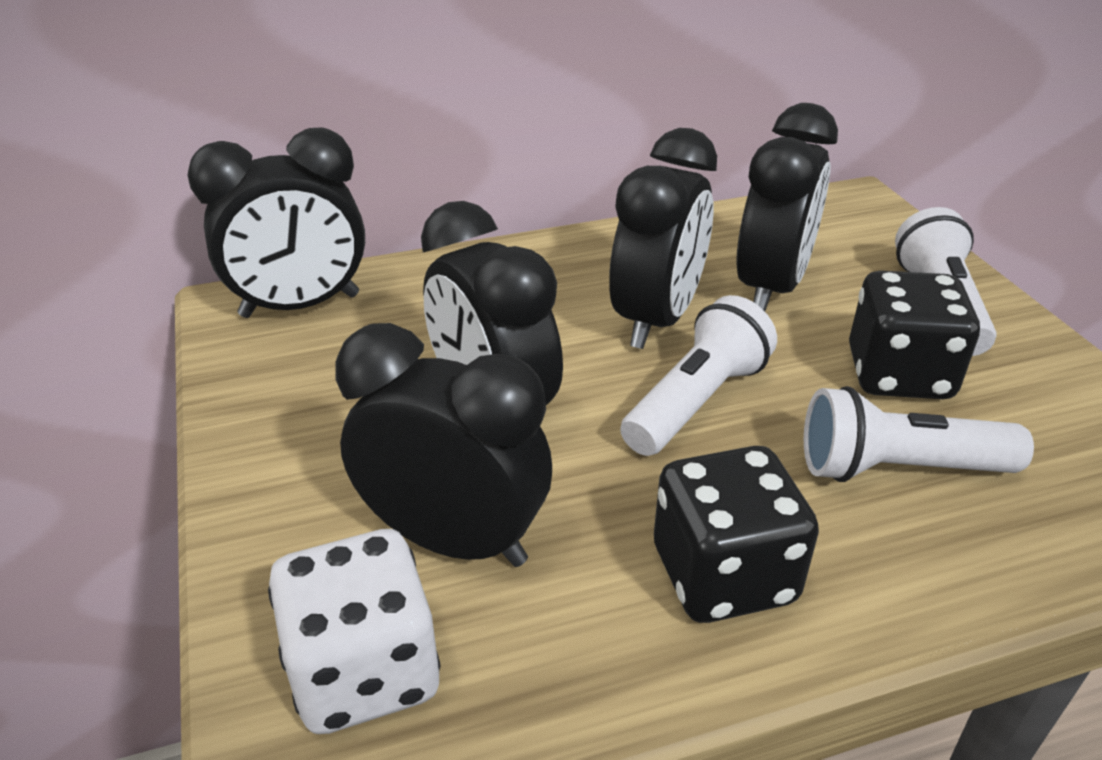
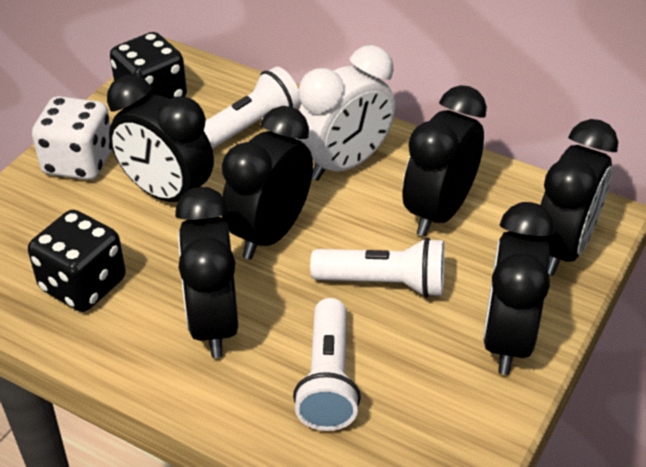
black clock: 5 -> 6
white clock: 0 -> 1

